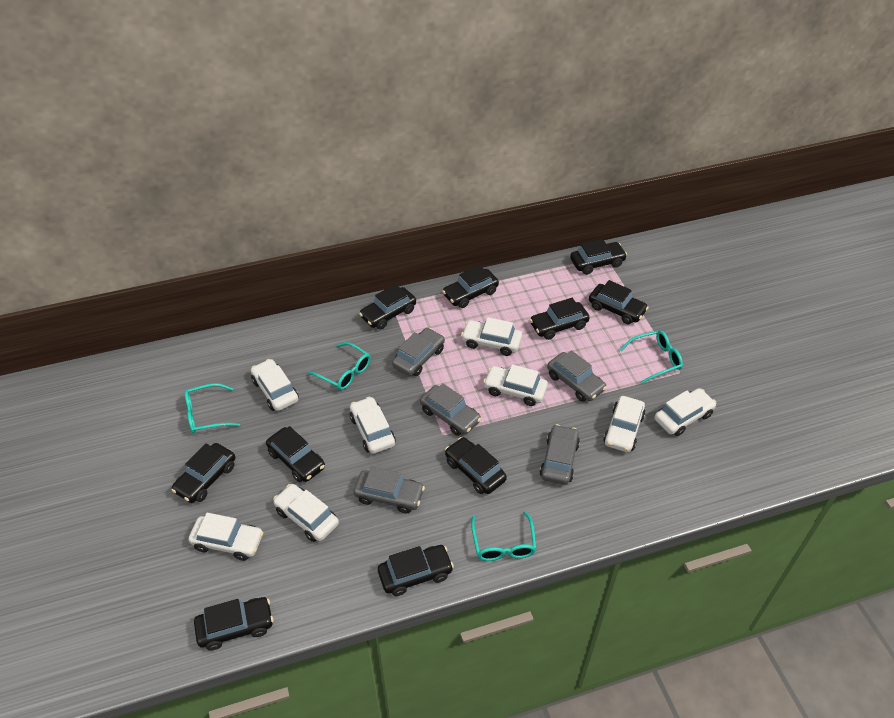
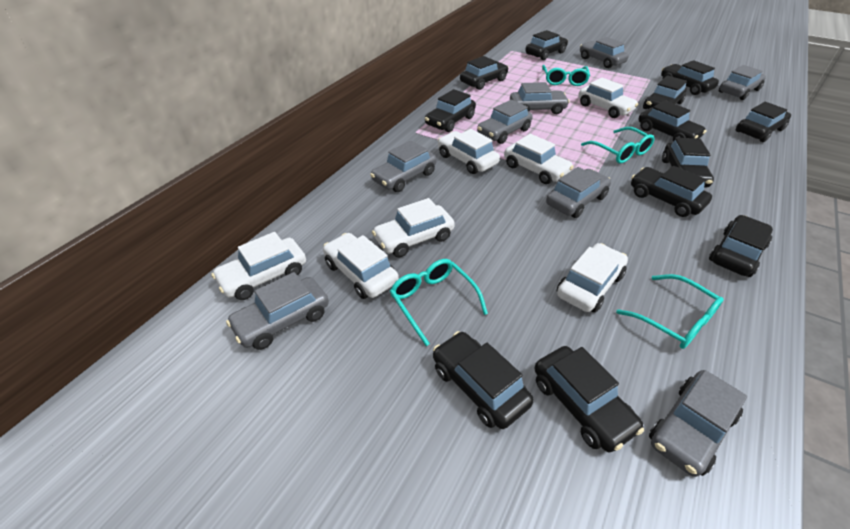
black car: 10 -> 12
grey car: 5 -> 8
white car: 8 -> 7

